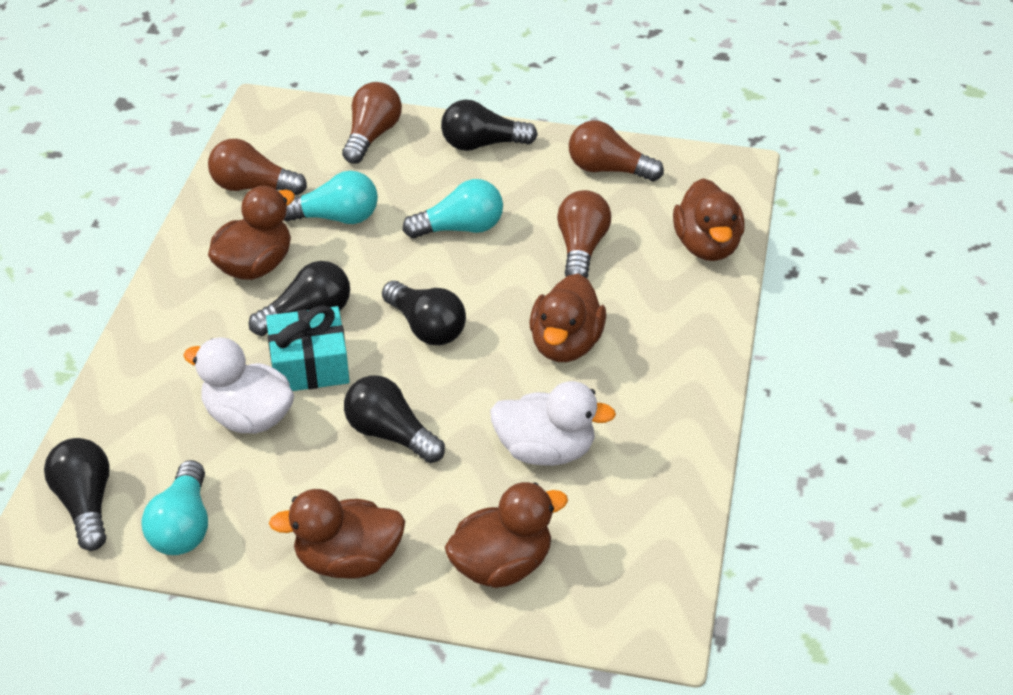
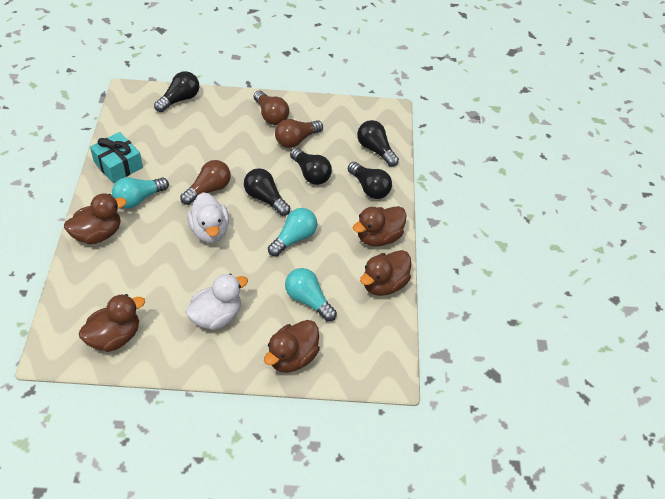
brown light bulb: 4 -> 3

